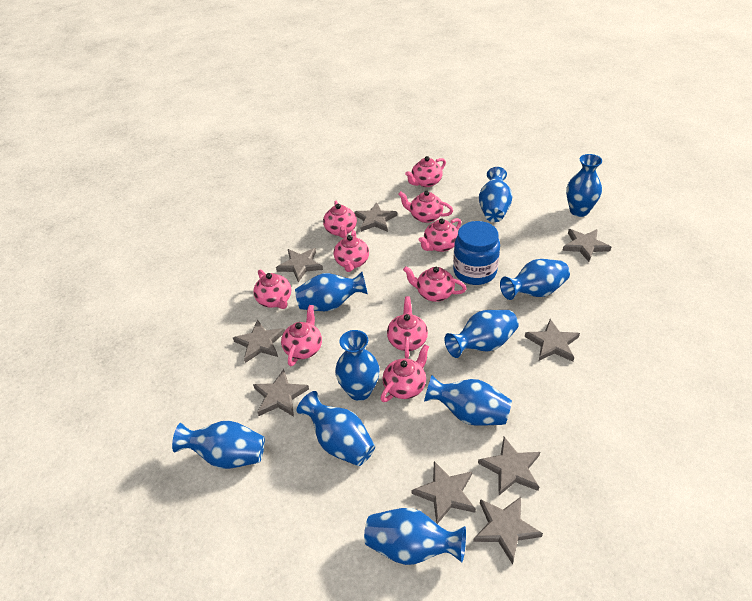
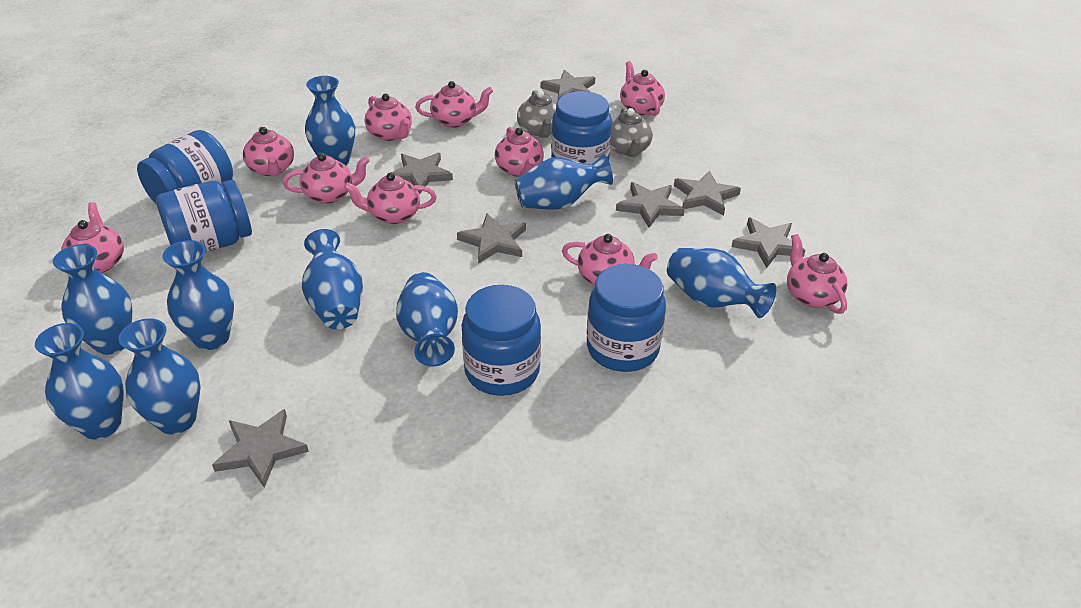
blue jar: 1 -> 5
blue vase: 10 -> 9
grey star: 9 -> 7
grey teapot: 0 -> 2

